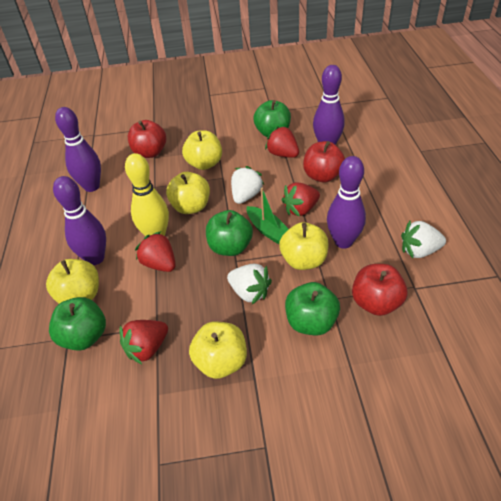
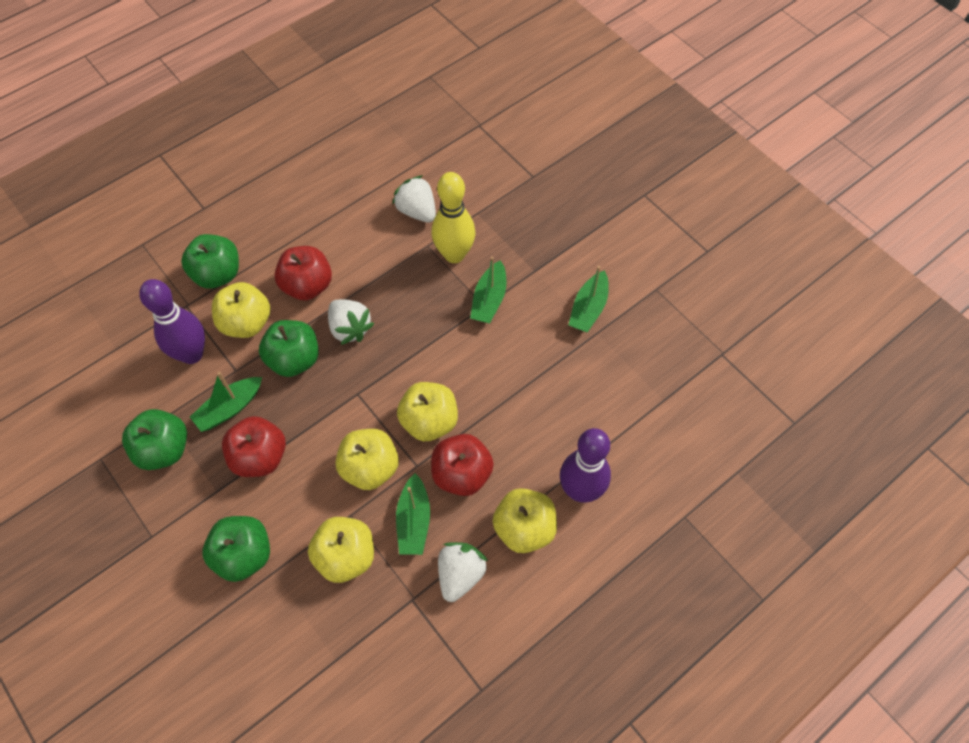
green boat: 1 -> 4
purple bowling pin: 4 -> 2
red strawberry: 4 -> 0

